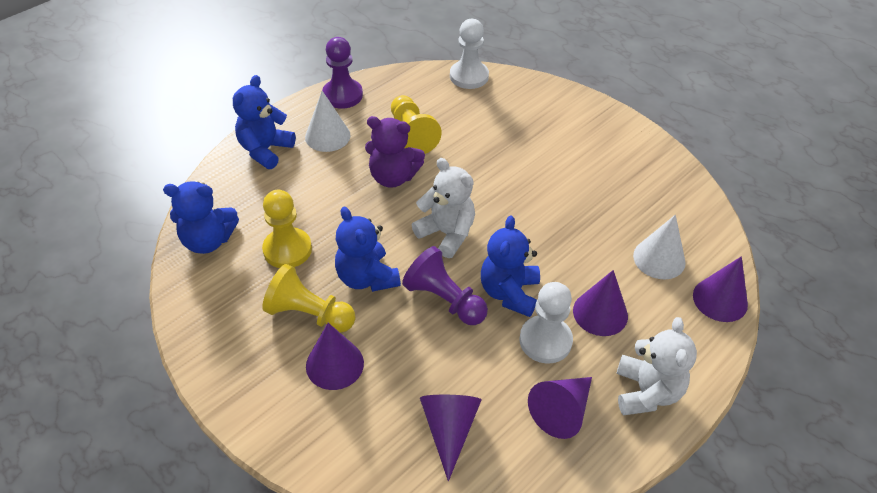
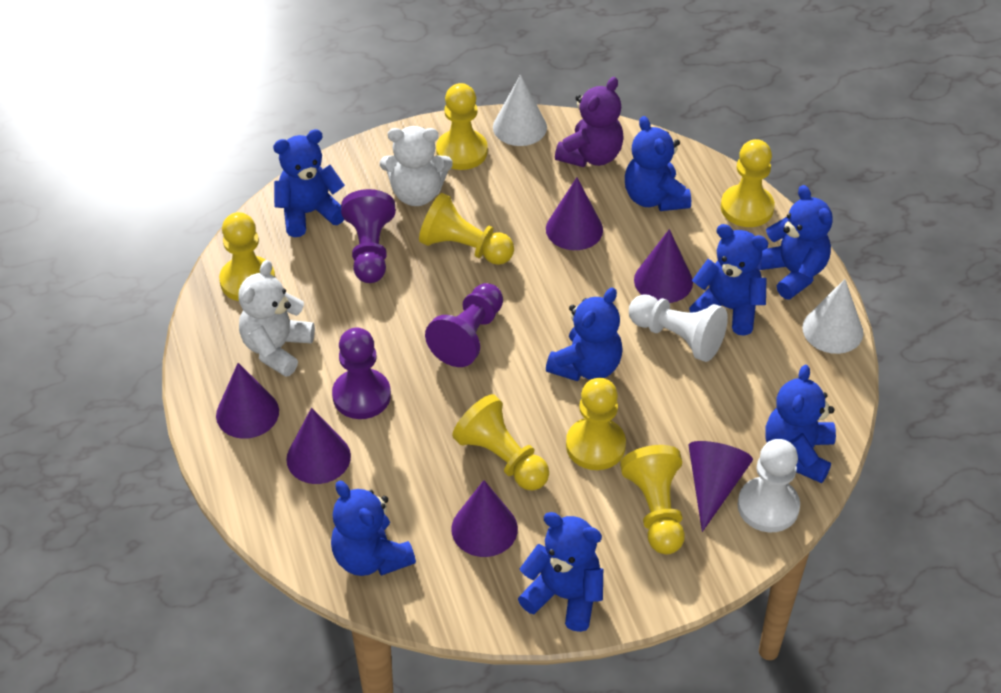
blue teddy bear: 4 -> 8
purple cone: 5 -> 6
purple pawn: 2 -> 3
yellow pawn: 3 -> 7

